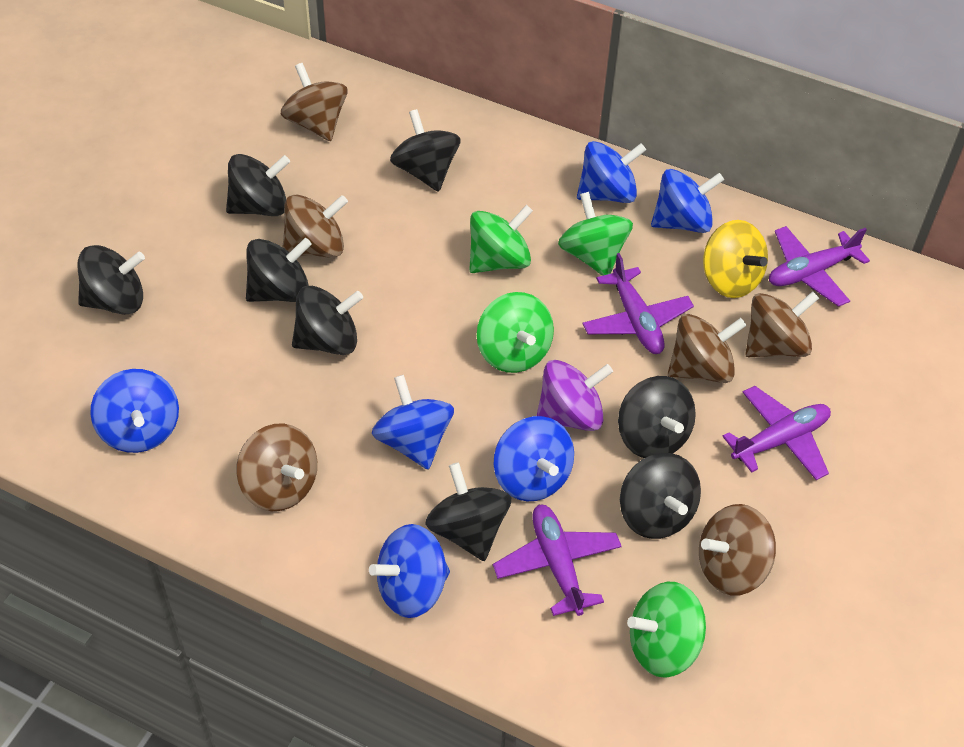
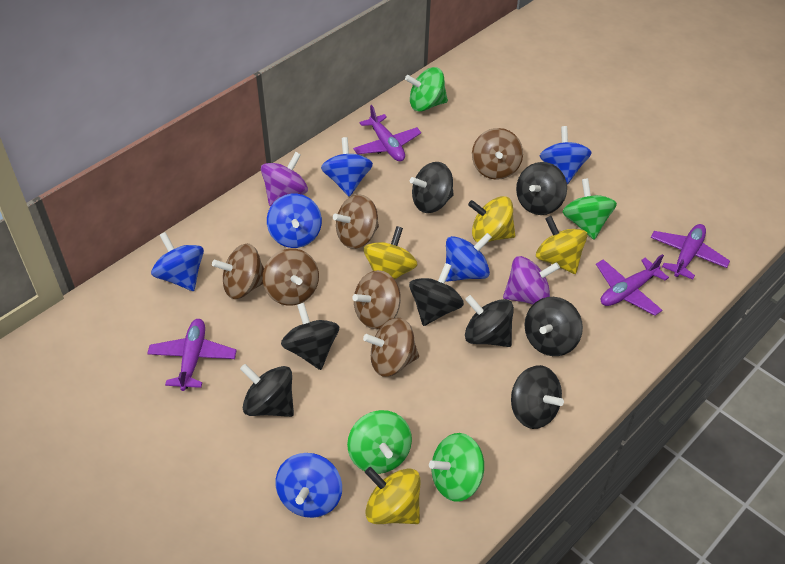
purple spinning top: 1 -> 2
yellow spinning top: 1 -> 4

